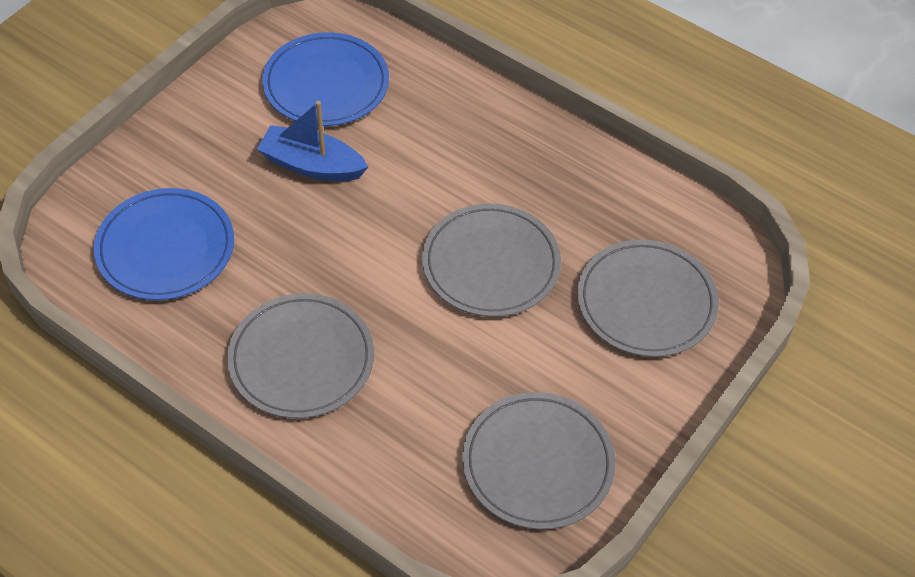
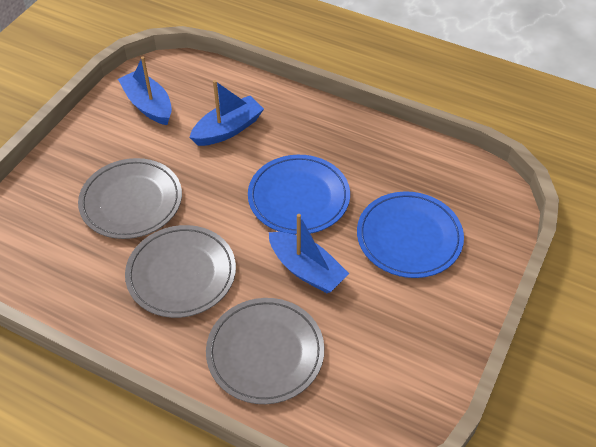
blue boat: 1 -> 3
grey plate: 4 -> 3

